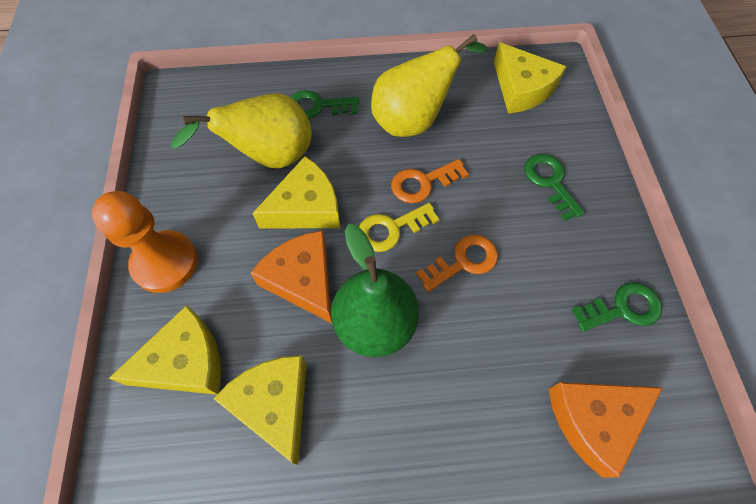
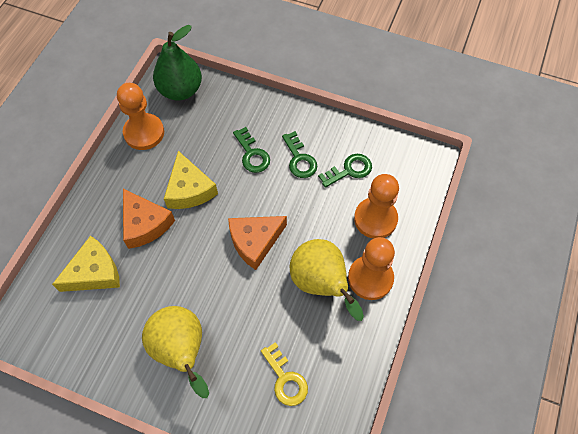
orange key: 2 -> 0
orange pawn: 1 -> 3
yellow cheese: 4 -> 2

